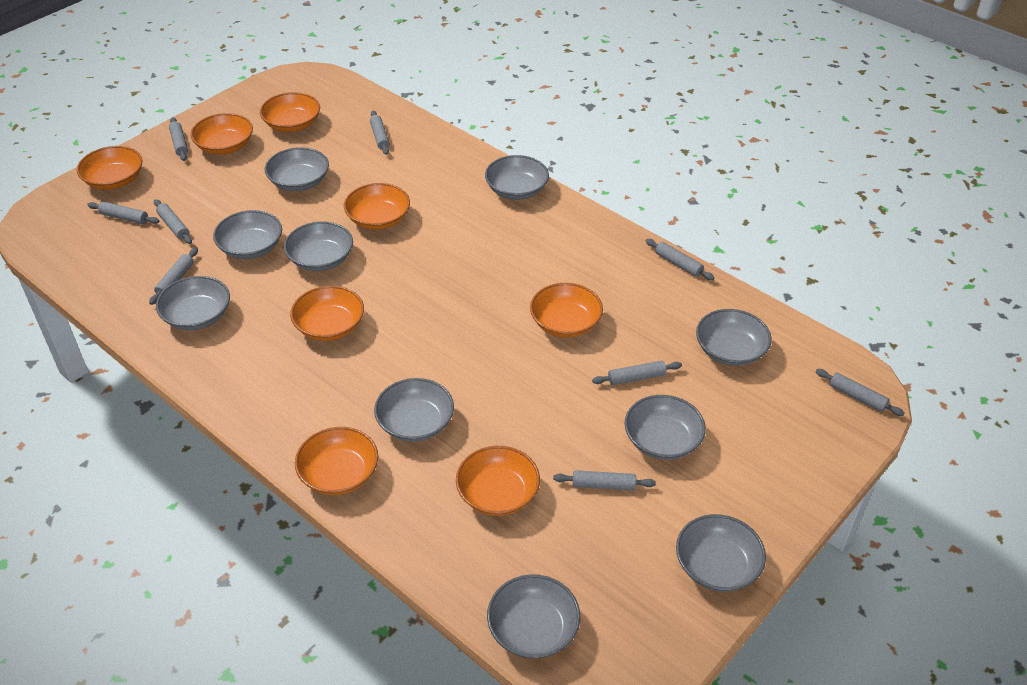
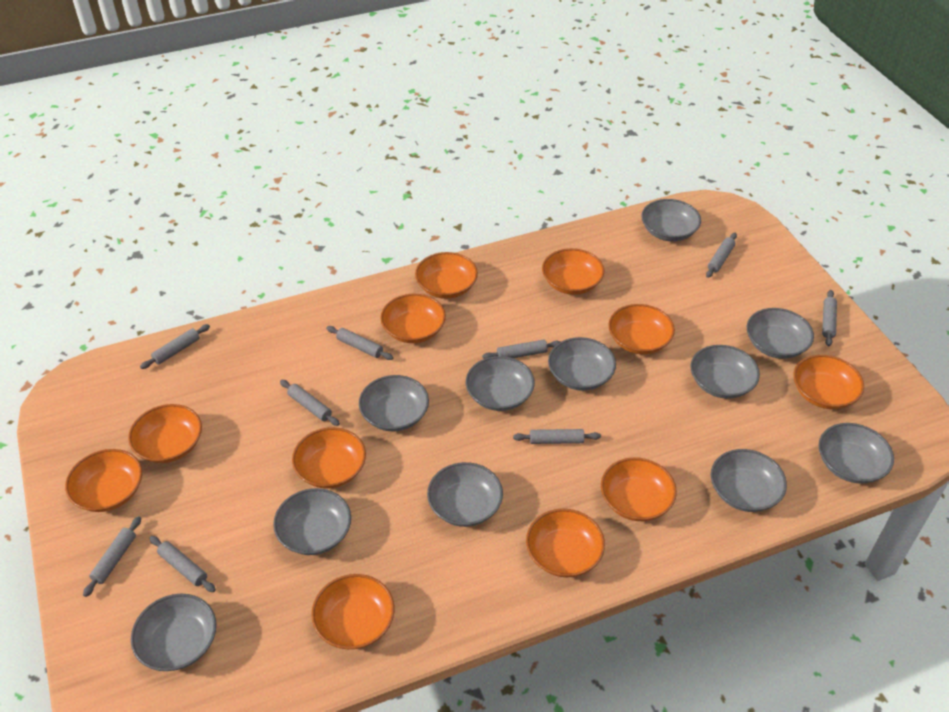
grey bowl: 10 -> 11
orange bowl: 8 -> 11

